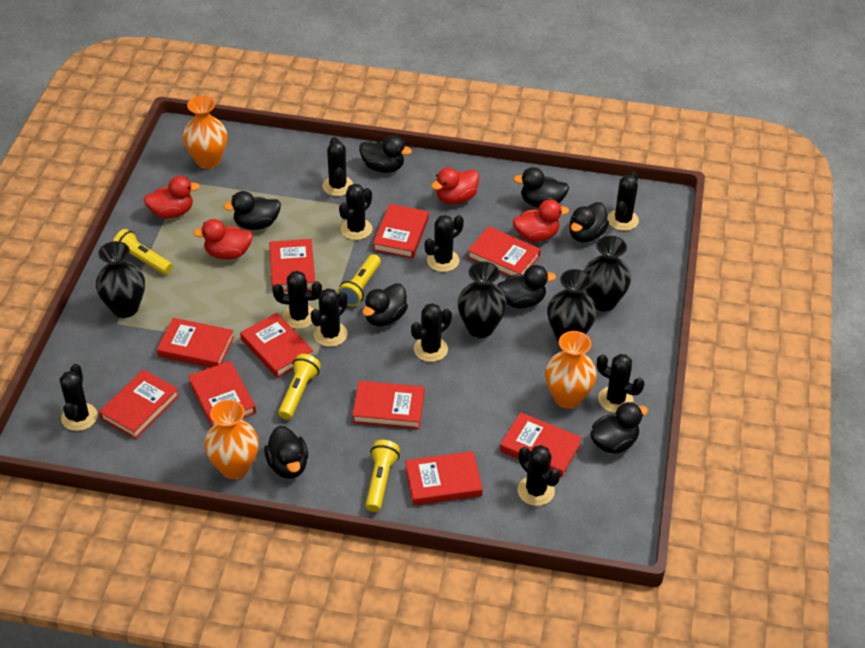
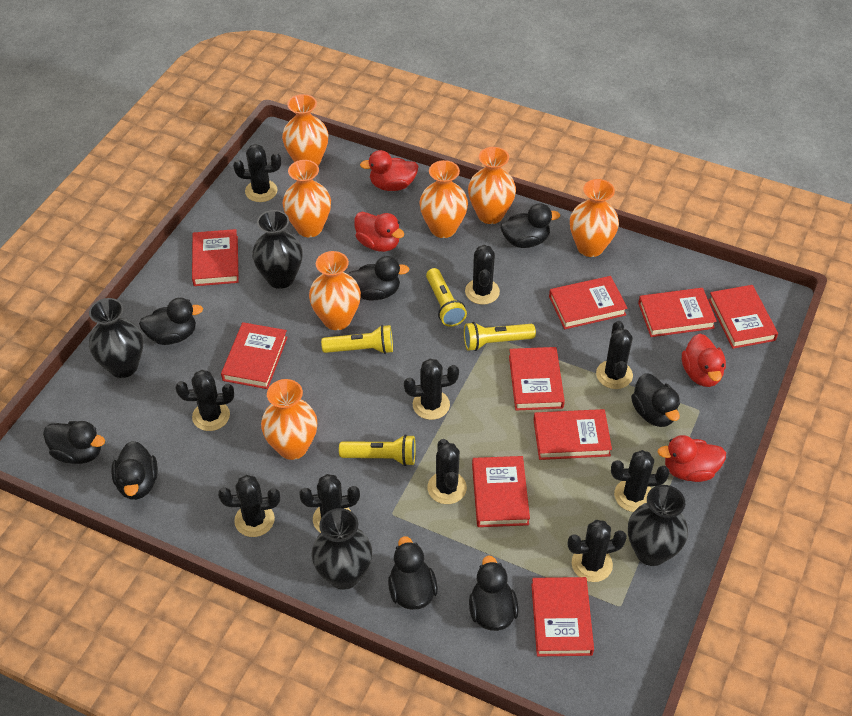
orange vase: 3 -> 7
red book: 10 -> 9

